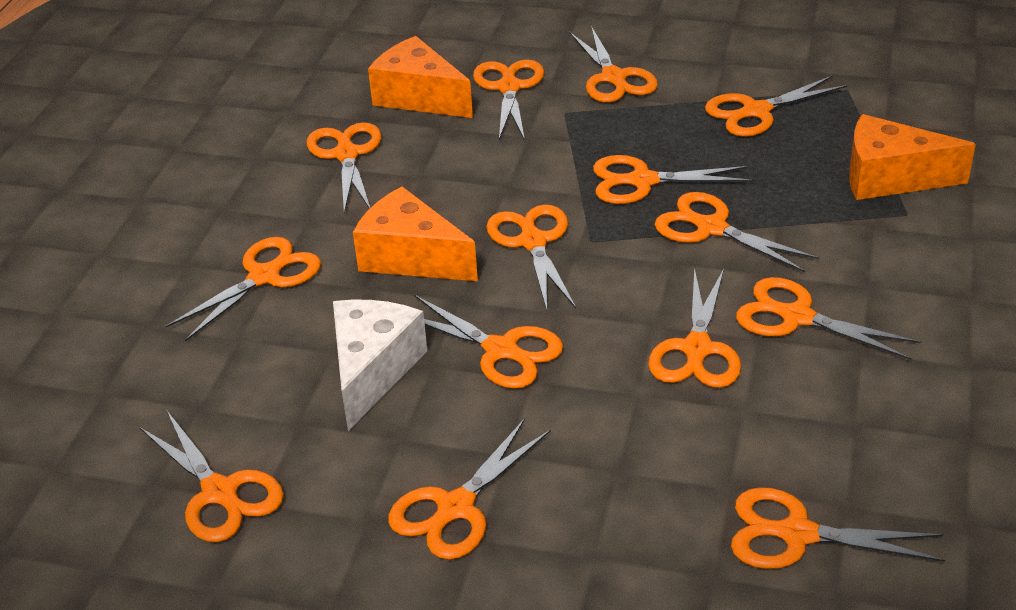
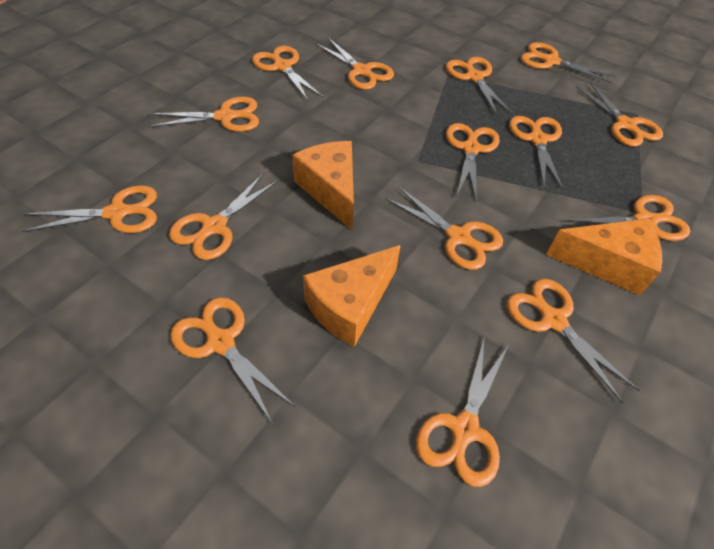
orange scissors: 14 -> 15
white cheese: 1 -> 0

